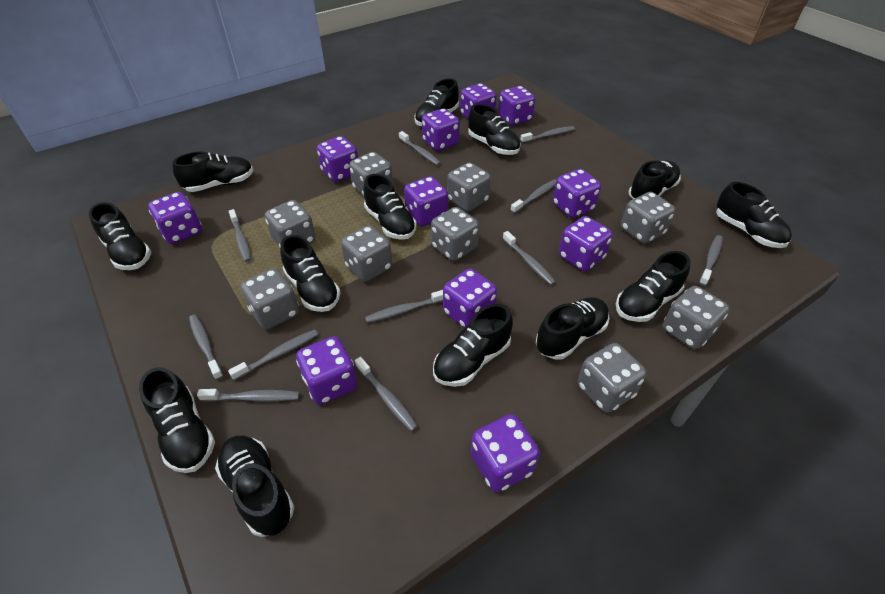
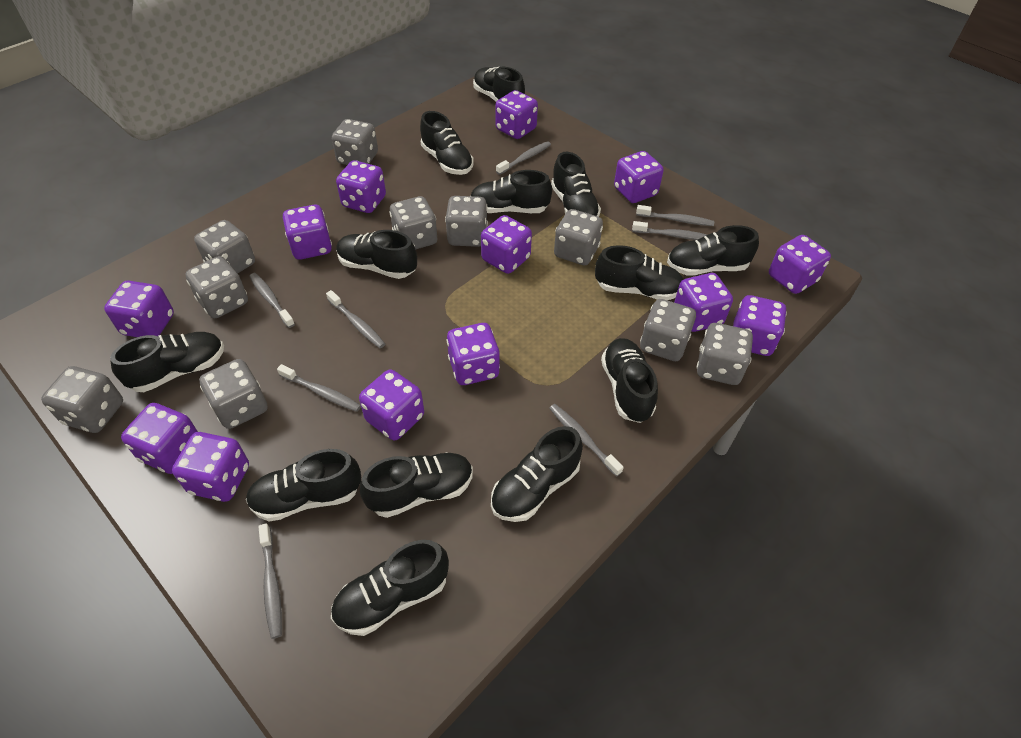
grey dice: 9 -> 10
grey toothbrush: 11 -> 8
purple dice: 11 -> 13

